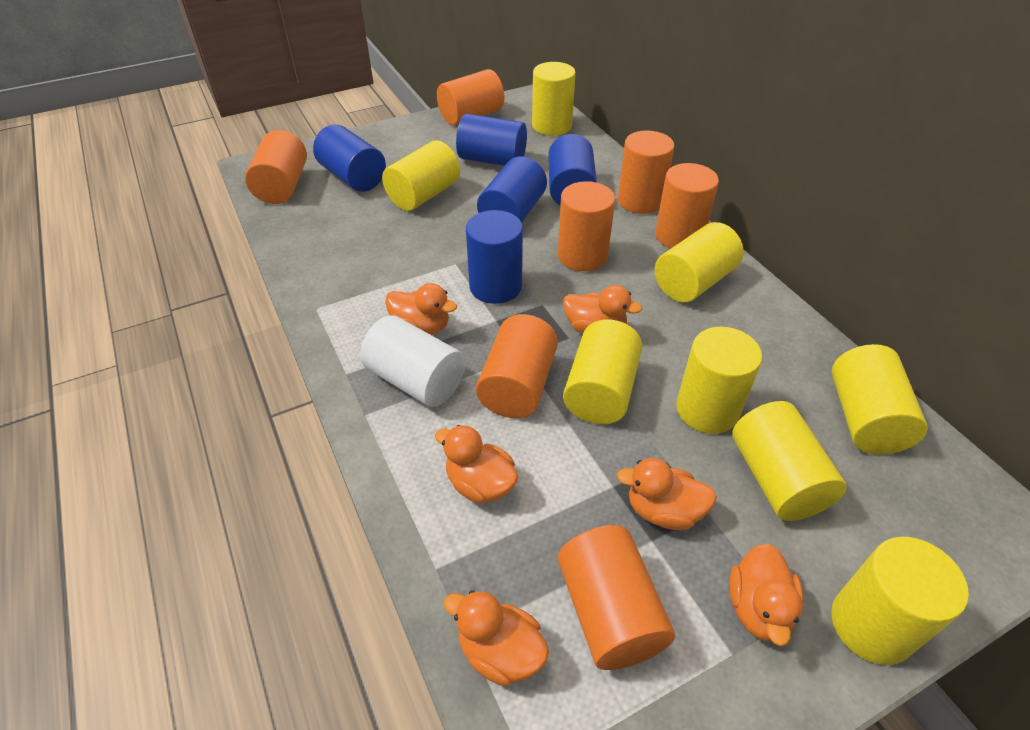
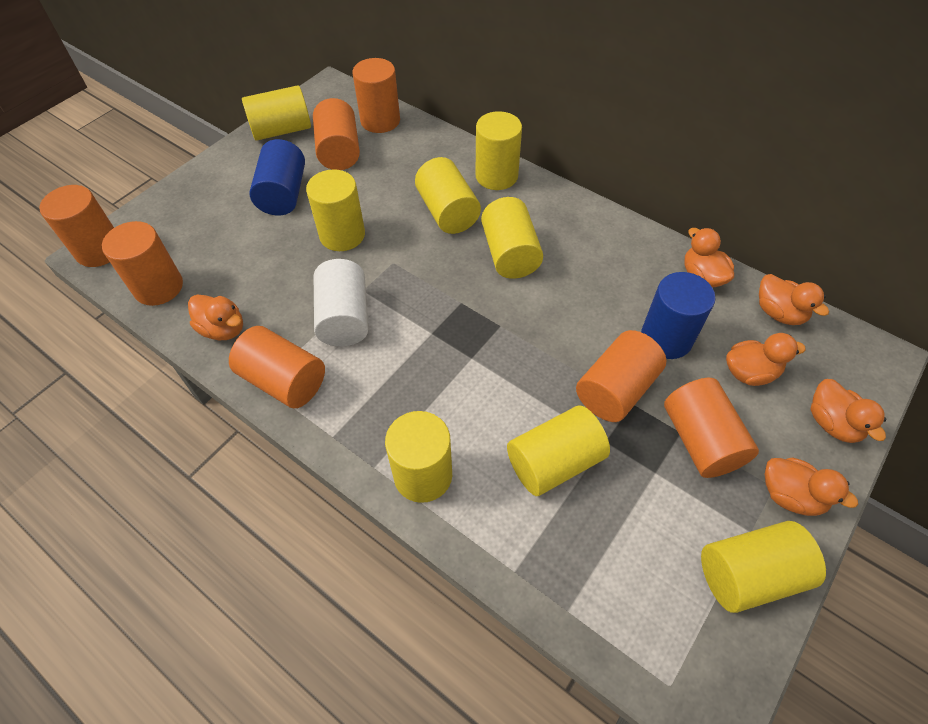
blue cylinder: 5 -> 2

